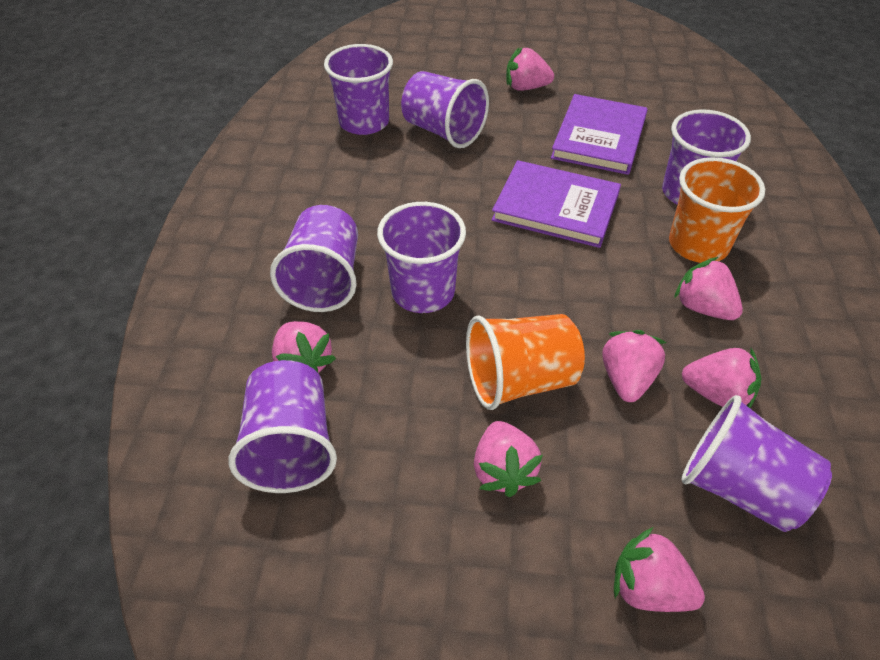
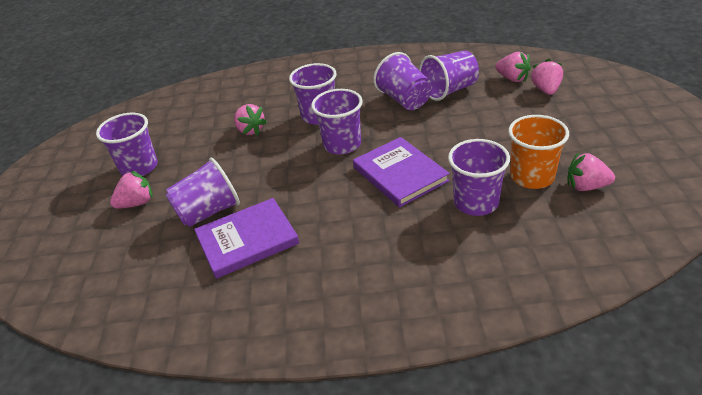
orange cup: 2 -> 1
pink strawberry: 7 -> 5

